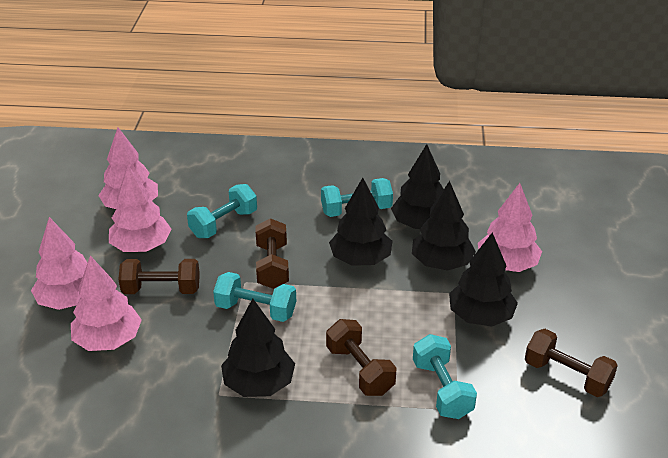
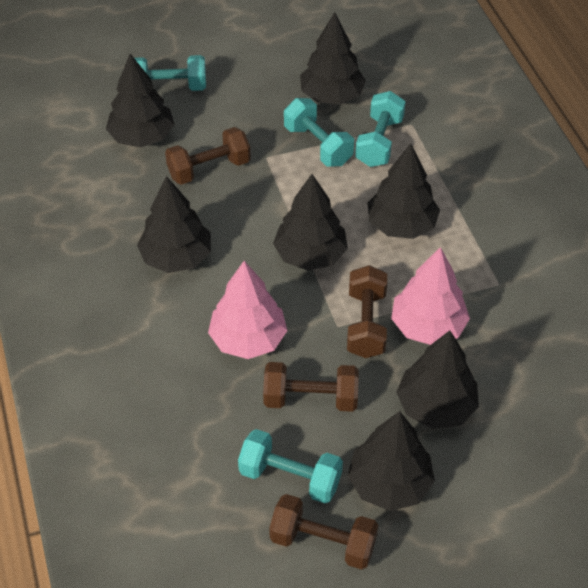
black tree: 5 -> 7
pink tree: 5 -> 2

